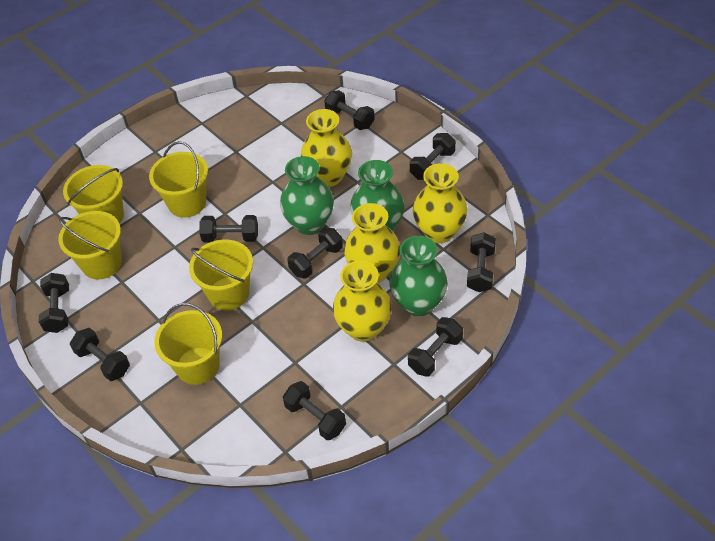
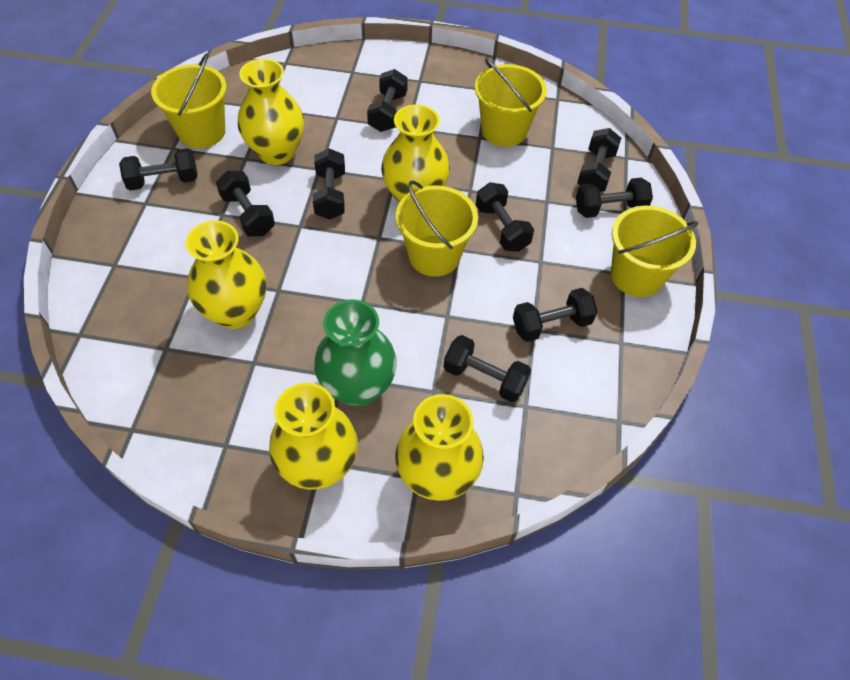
green vase: 3 -> 1
yellow bucket: 5 -> 4
yellow vase: 4 -> 5

